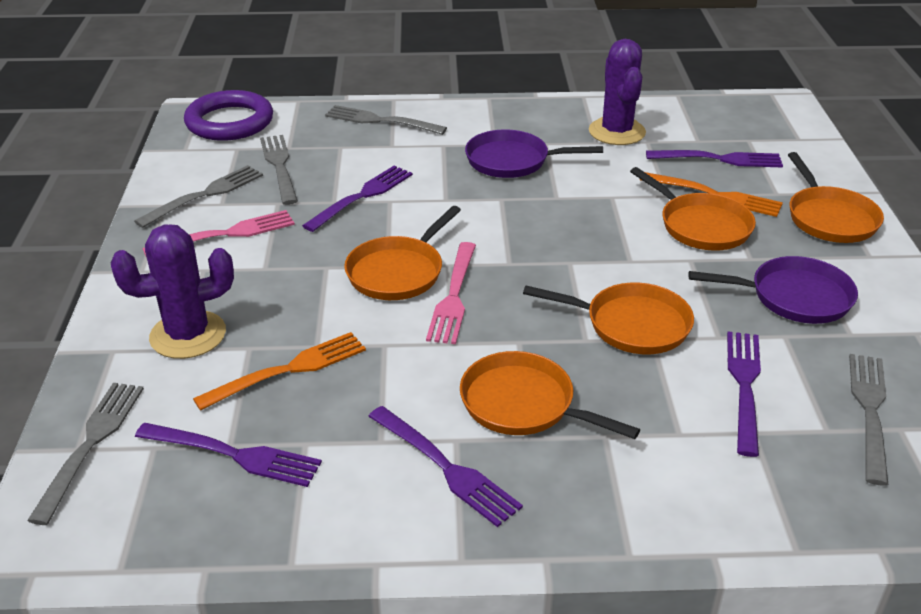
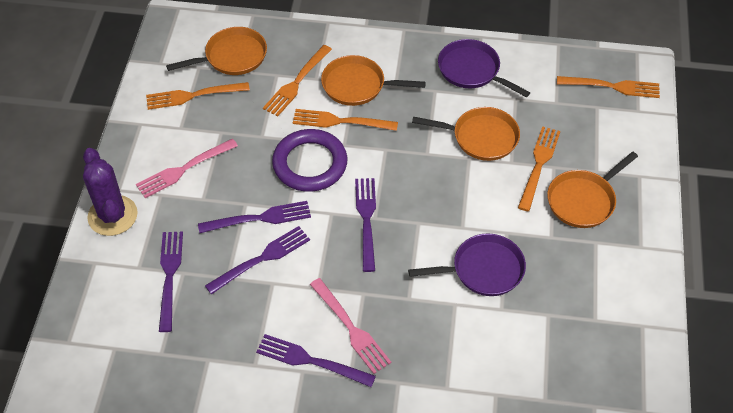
grey fork: 5 -> 0
orange fork: 2 -> 5
orange pan: 5 -> 4
purple cactus: 2 -> 1

